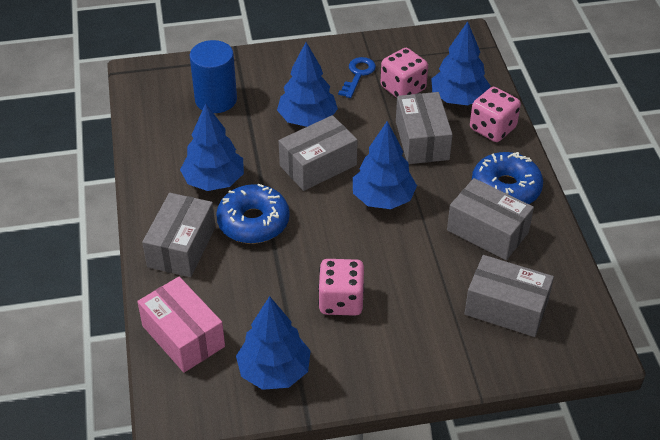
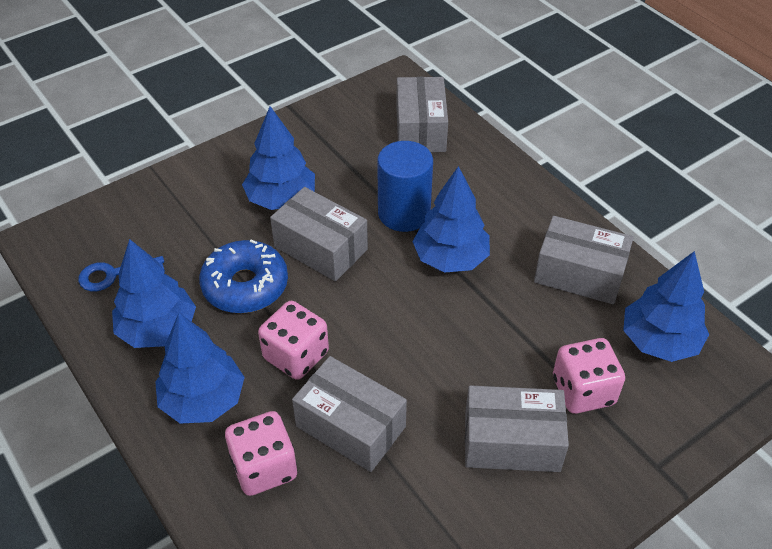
blue donut: 2 -> 1
pink box: 1 -> 0

